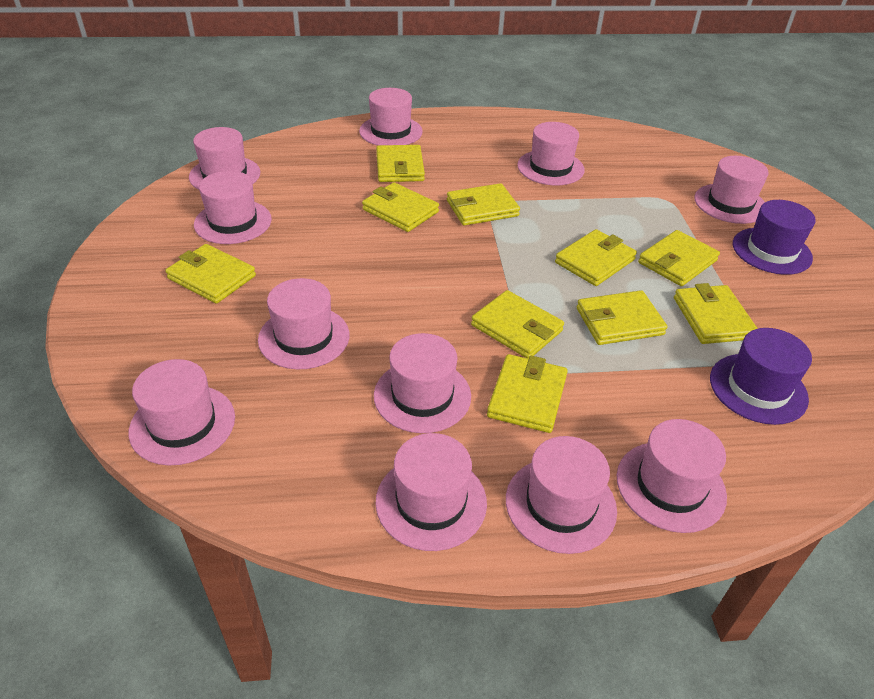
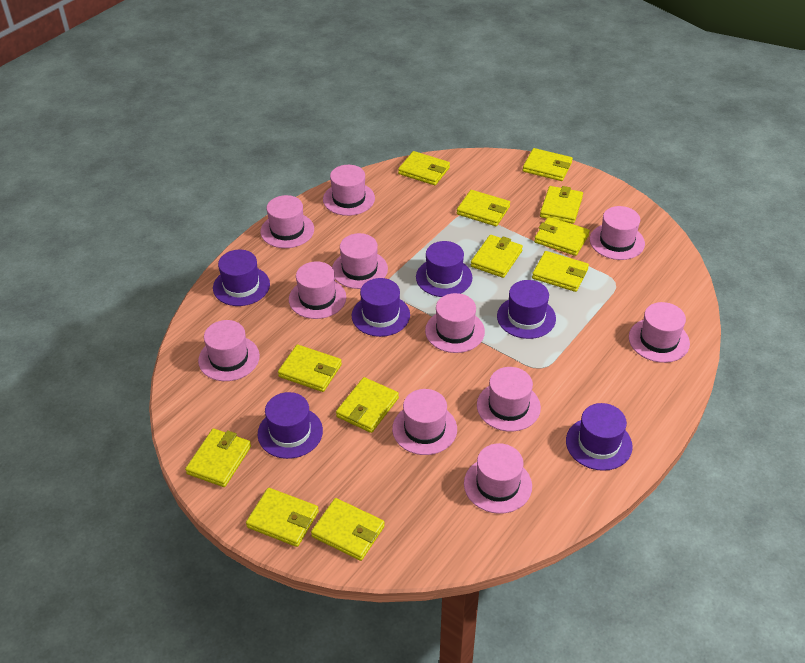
purple hat: 2 -> 6
yellow wallet: 10 -> 12

